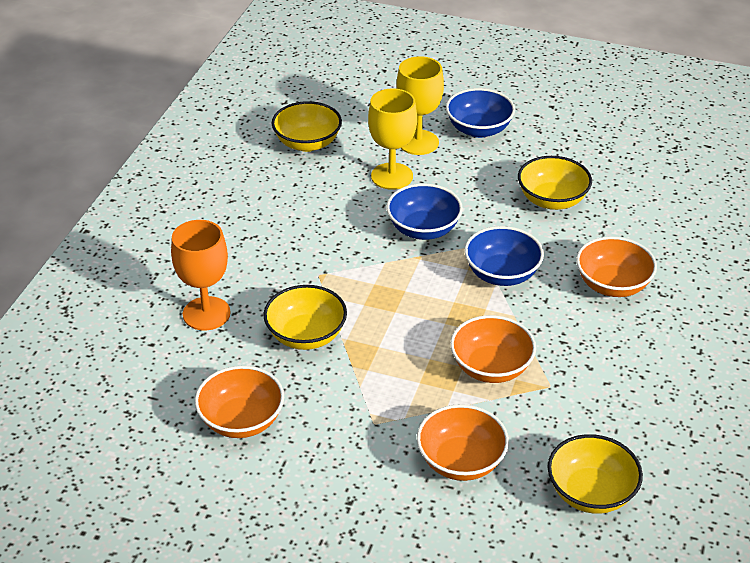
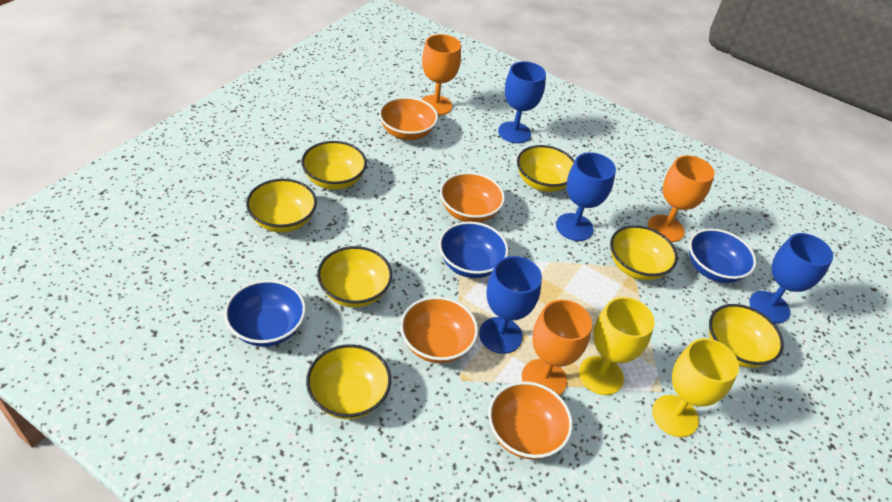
blue goblet: 0 -> 4
orange goblet: 1 -> 3
yellow bowl: 4 -> 7

